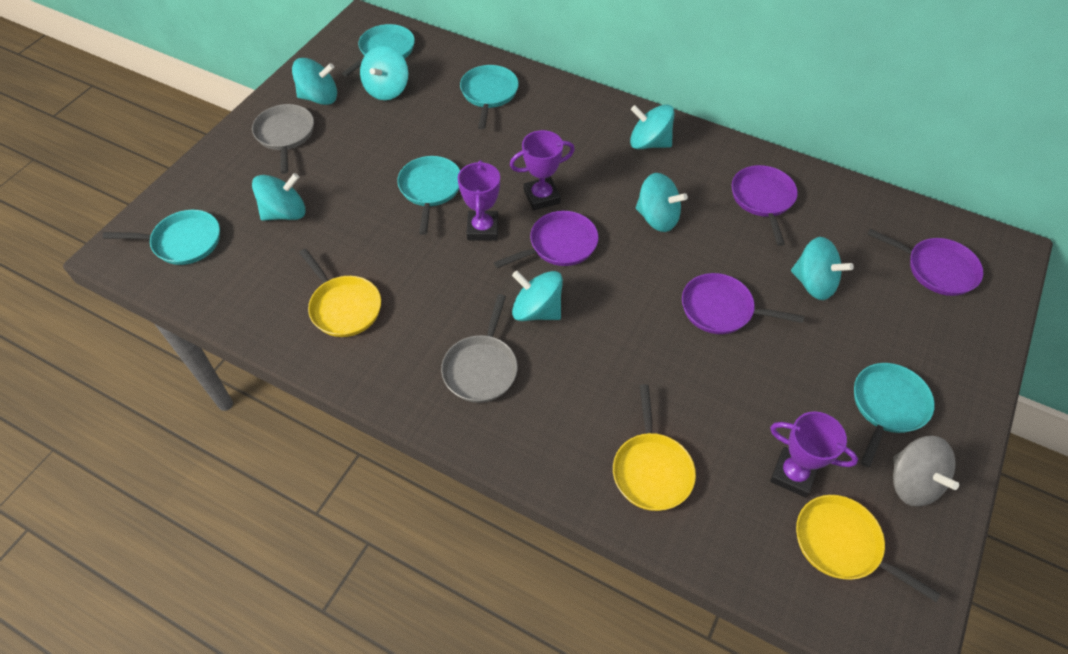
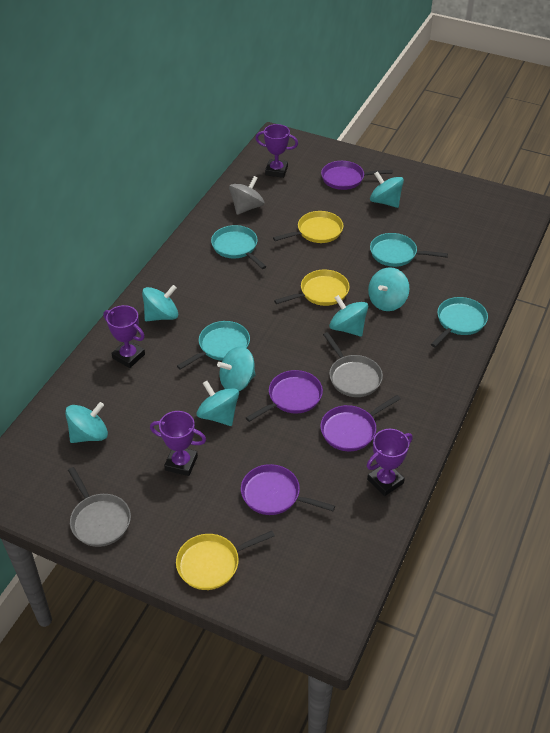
purple trophy: 3 -> 4
turquoise pan: 5 -> 4

